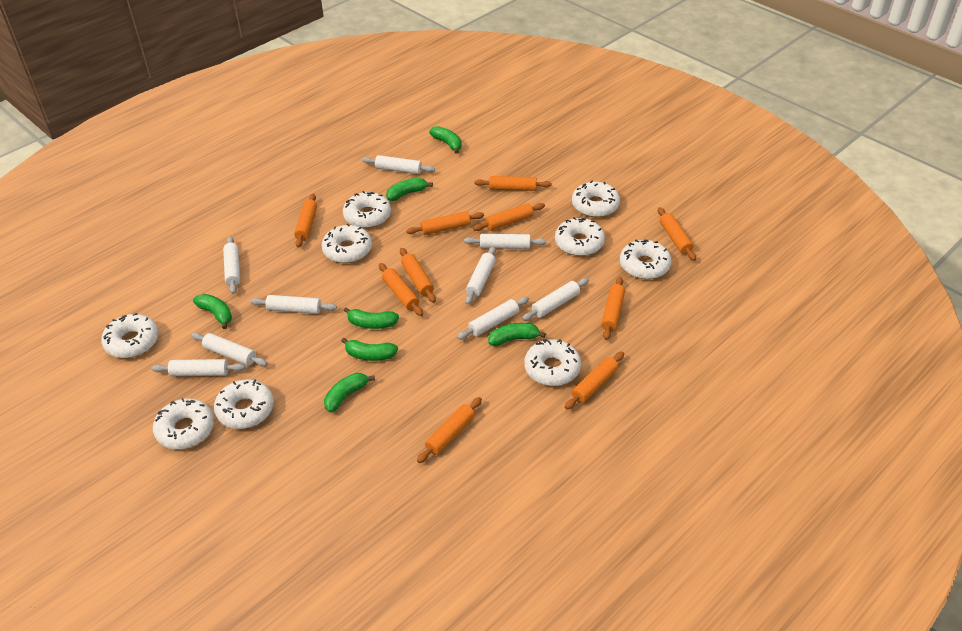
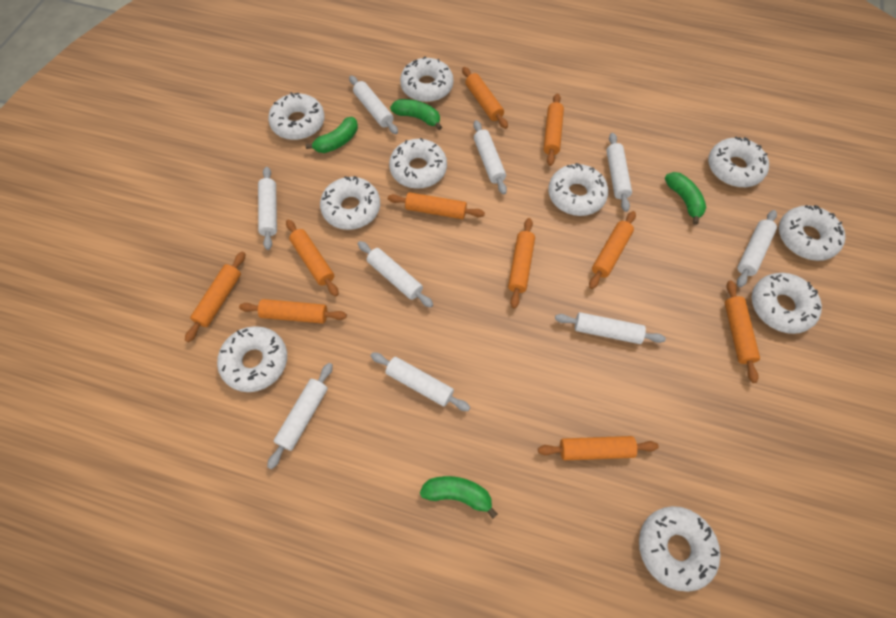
green banana: 7 -> 4
white donut: 9 -> 10

